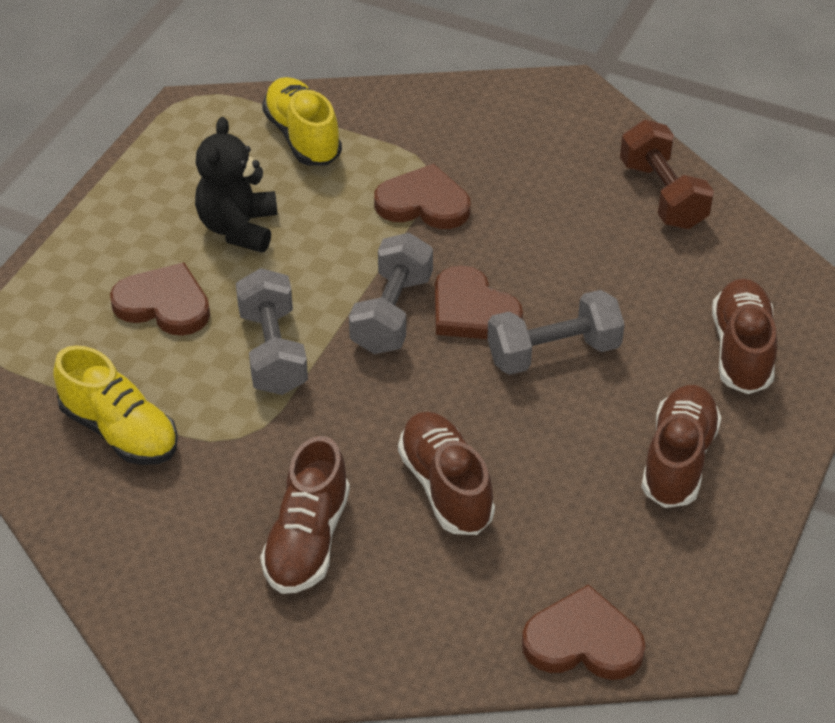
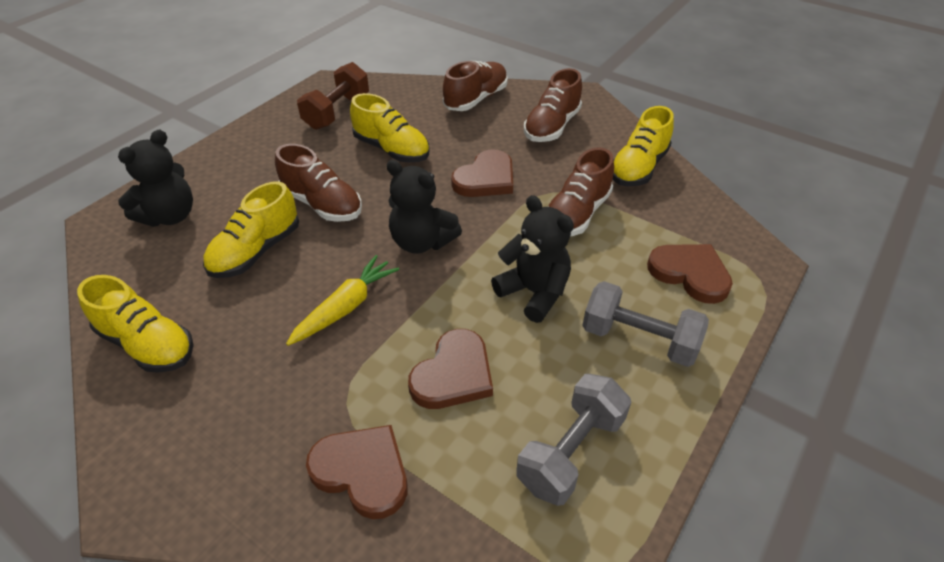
black teddy bear: 1 -> 3
grey dumbbell: 3 -> 2
yellow carrot: 0 -> 1
yellow shoe: 2 -> 4

